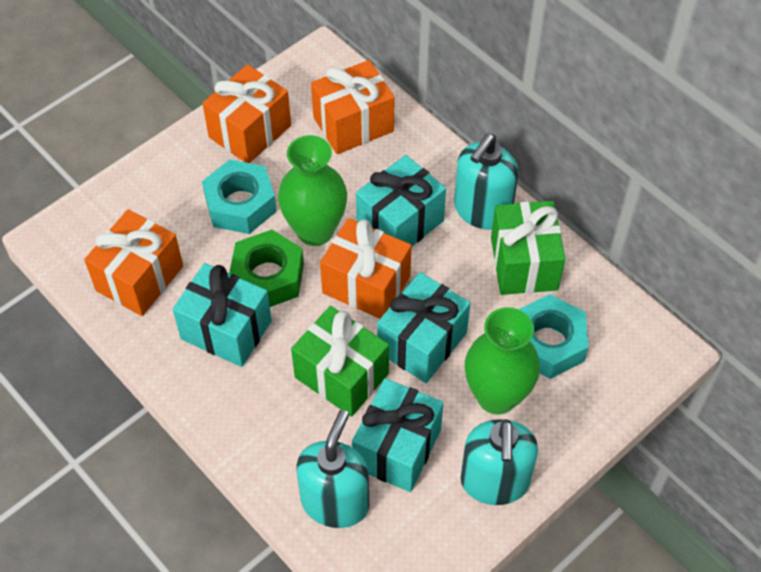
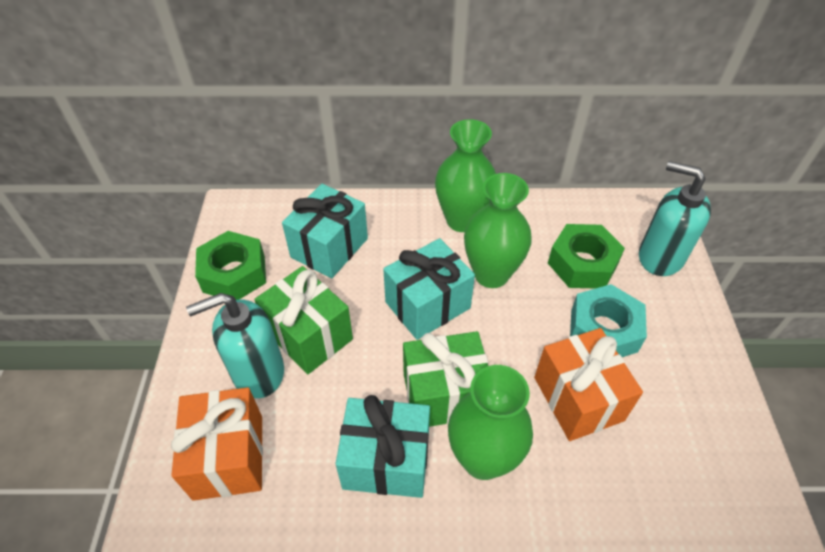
green nut: 1 -> 2
green vase: 2 -> 3
orange gift: 4 -> 2
turquoise gift: 4 -> 3
turquoise nut: 2 -> 1
turquoise soap dispenser: 3 -> 2

